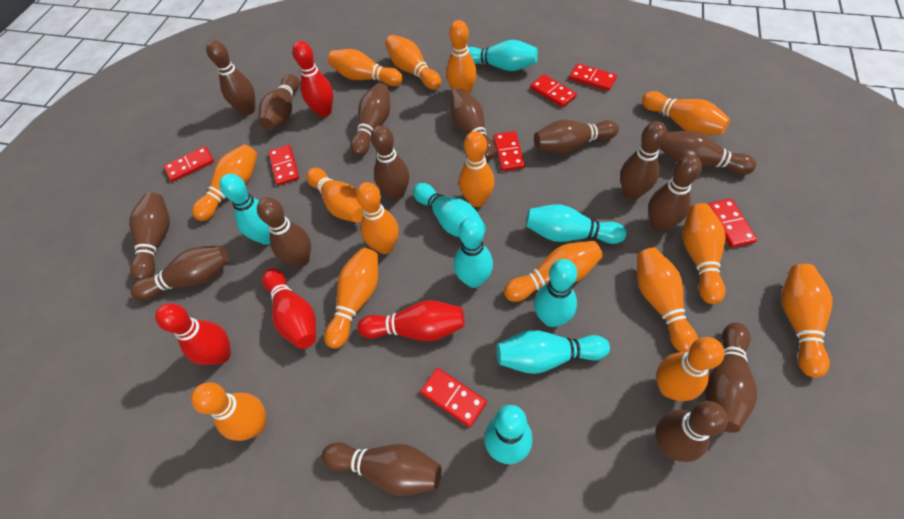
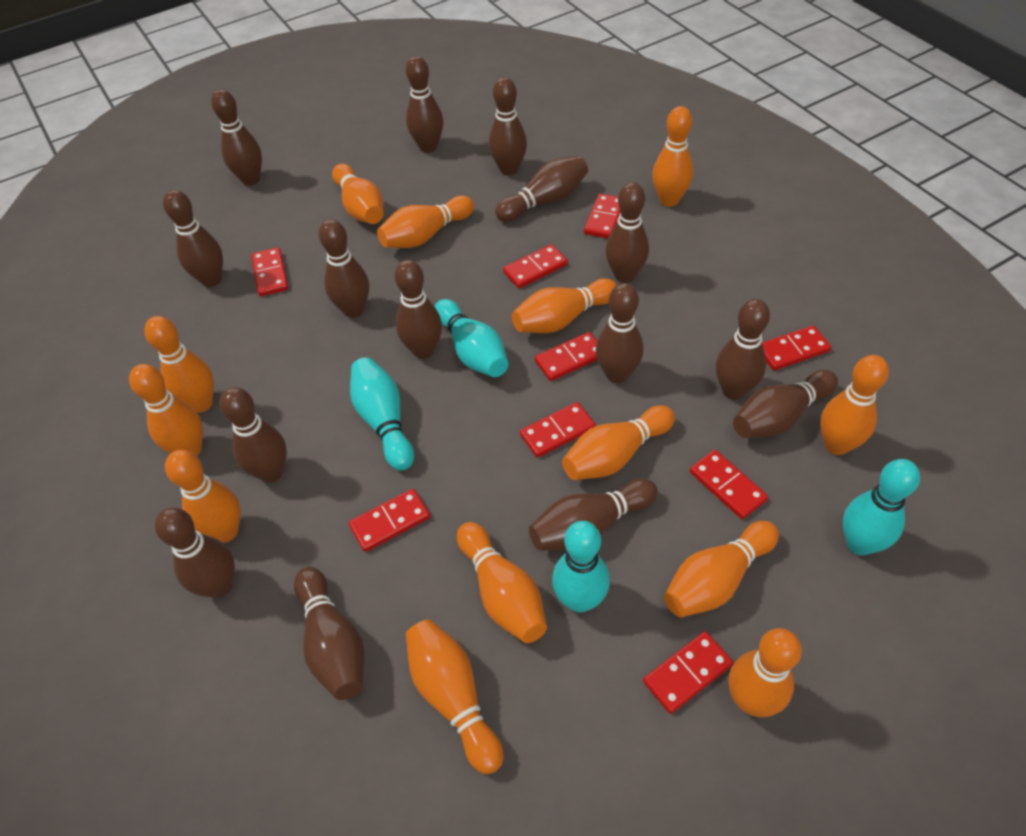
orange bowling pin: 15 -> 13
red bowling pin: 4 -> 0
red domino: 7 -> 9
turquoise bowling pin: 8 -> 4

